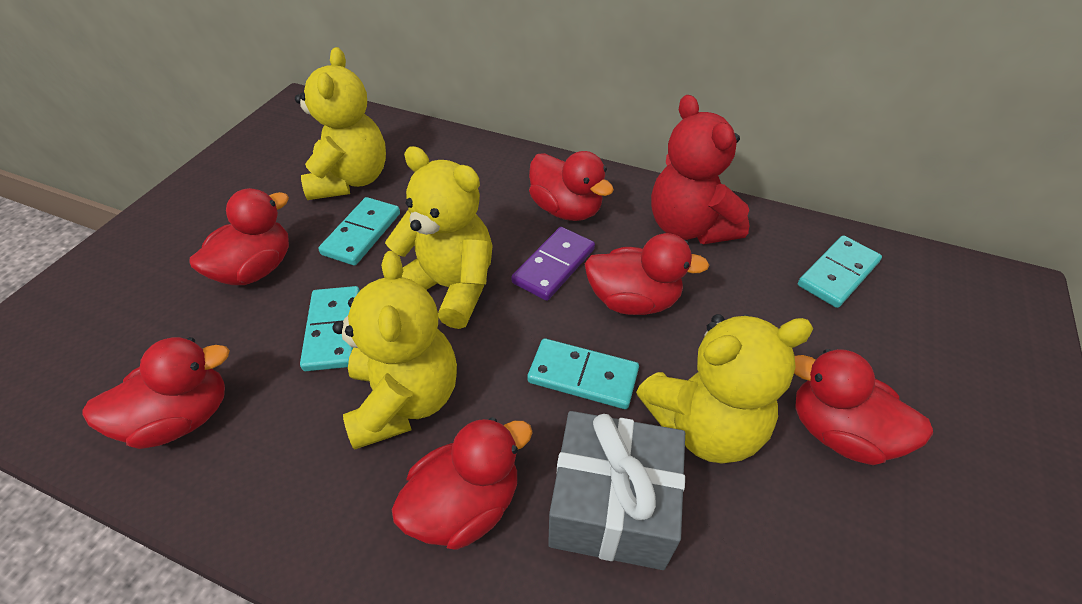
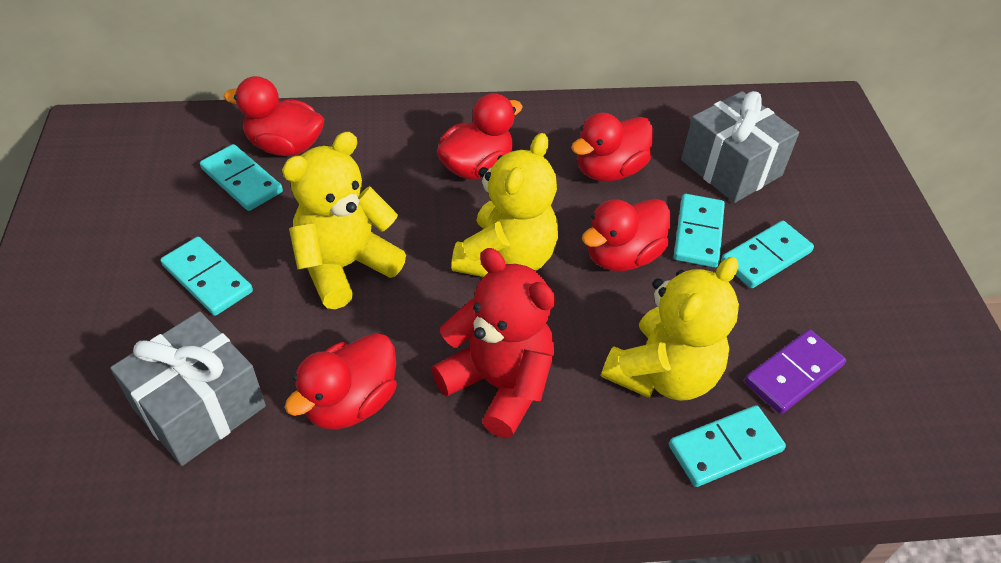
grey gift: 1 -> 2
red duck: 6 -> 5
turquoise domino: 4 -> 5
yellow teddy bear: 4 -> 3

